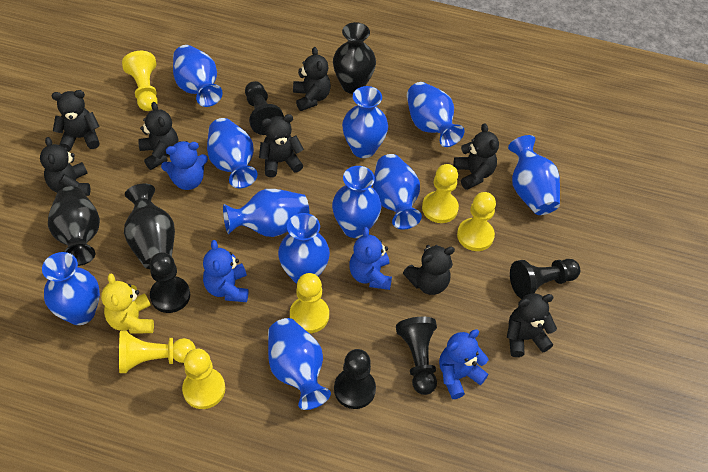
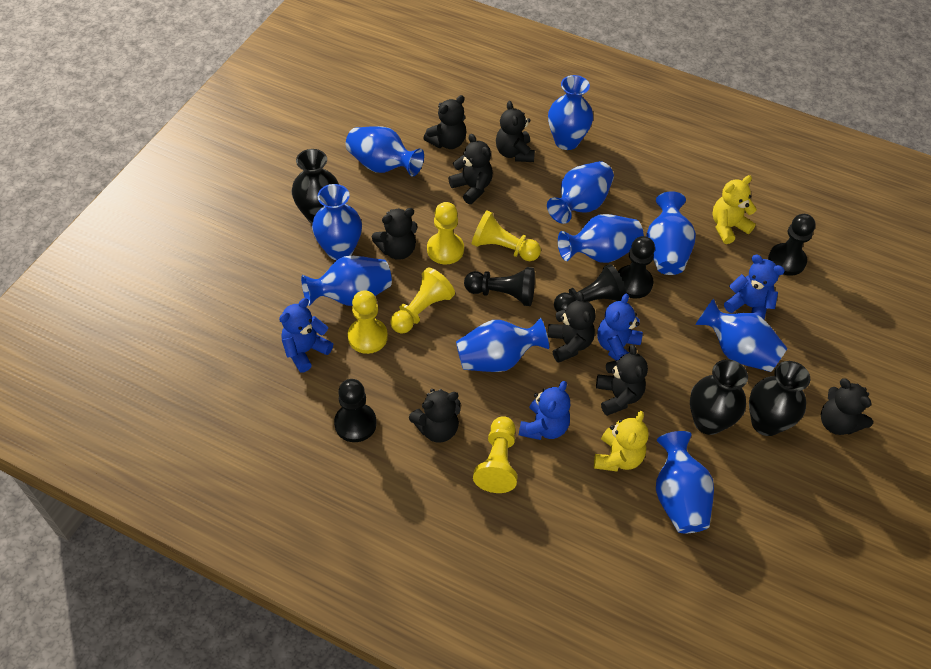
blue vase: 11 -> 10
yellow pawn: 6 -> 5
yellow teddy bear: 1 -> 2

